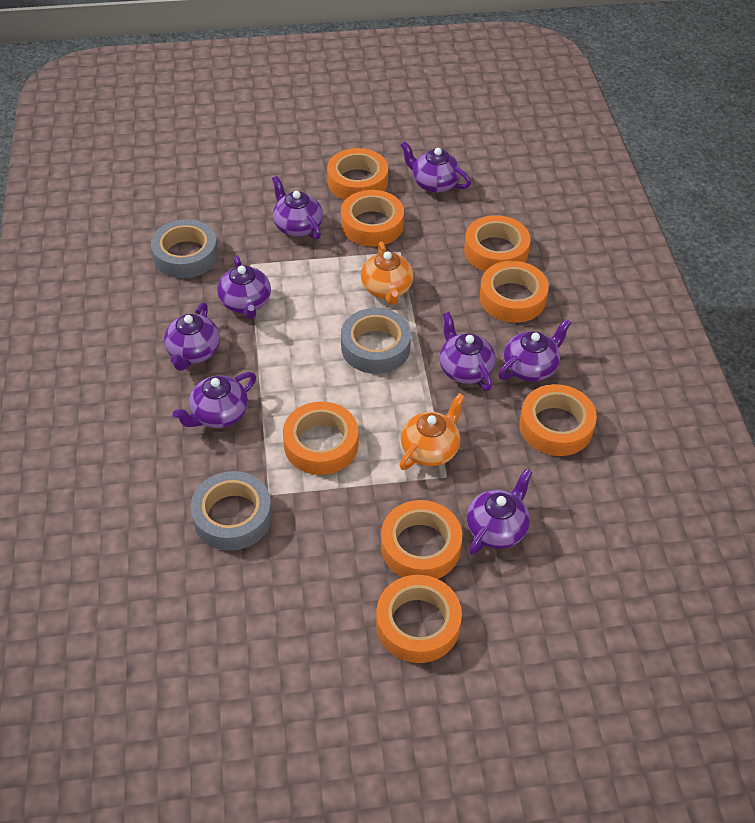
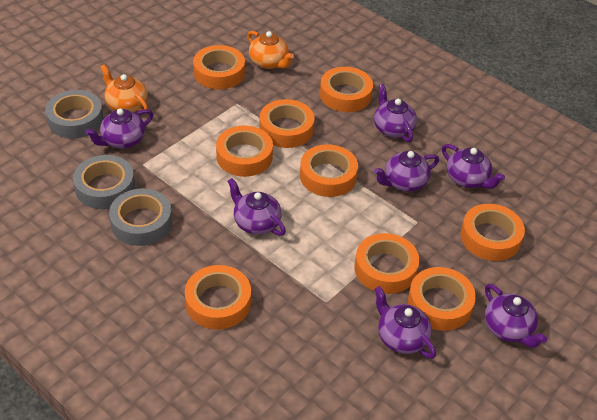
orange tape: 8 -> 9
purple teapot: 8 -> 7

